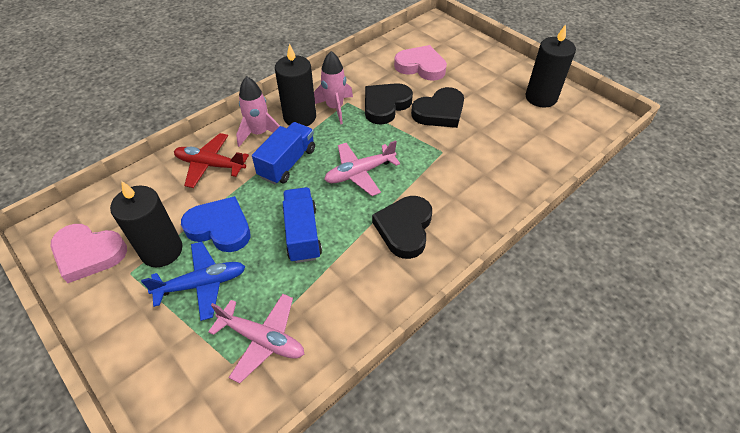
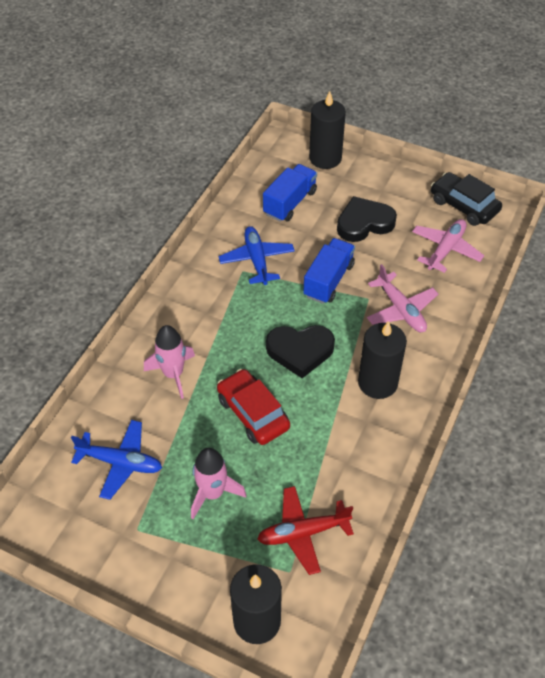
black car: 0 -> 1
black heart: 3 -> 2
blue heart: 1 -> 0
blue plane: 1 -> 2
pink heart: 2 -> 0
red car: 0 -> 1

